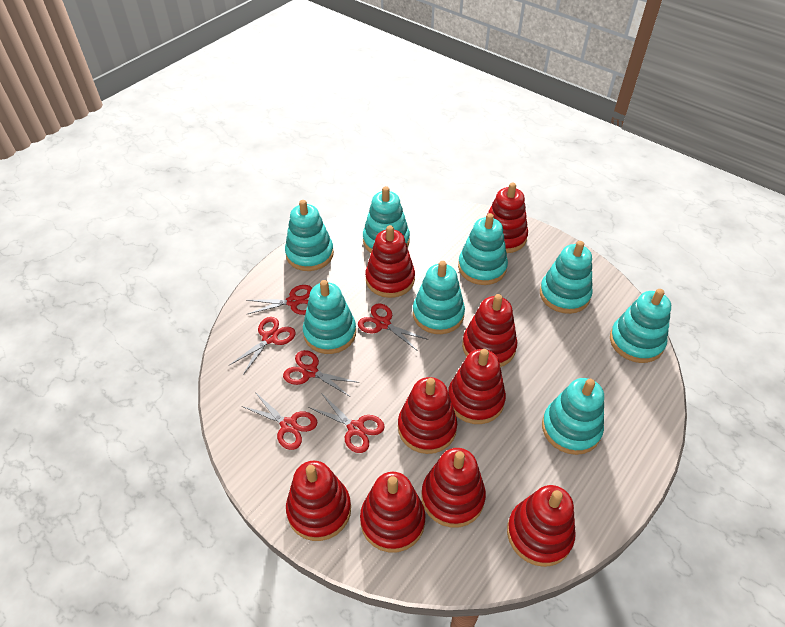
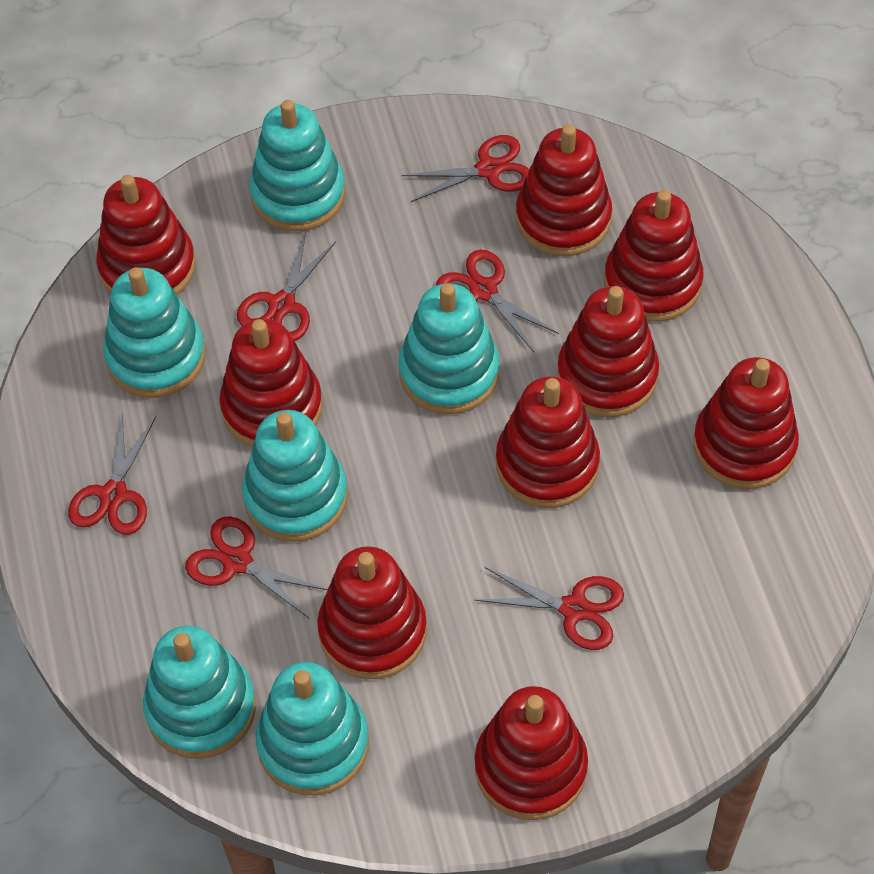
turquoise stacking toy: 8 -> 6

